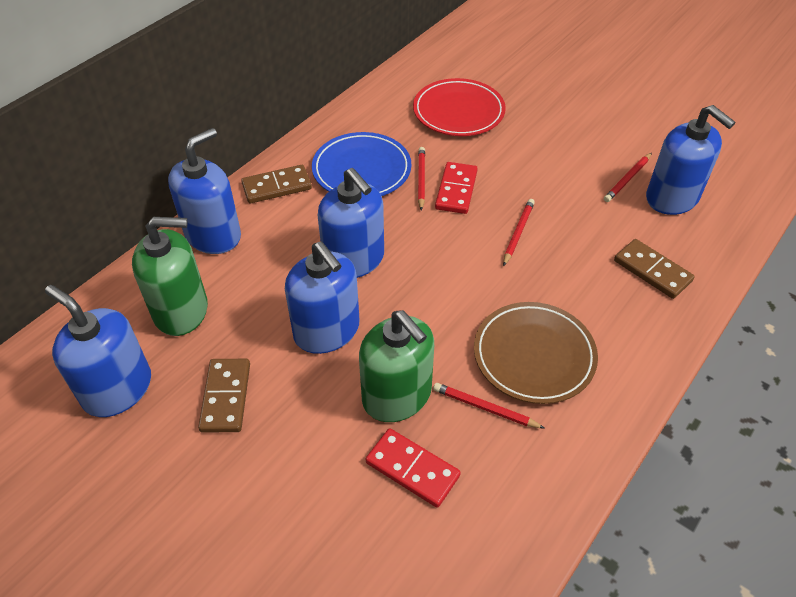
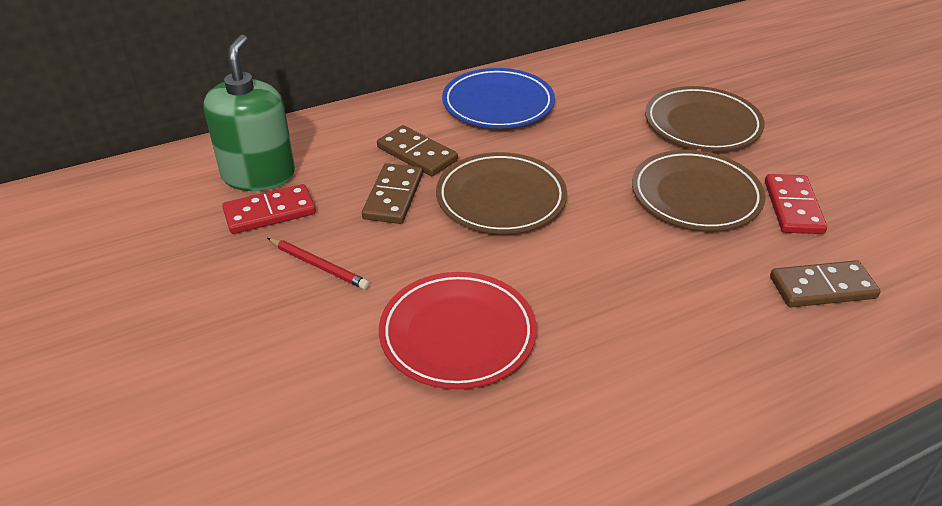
blue soap dispenser: 5 -> 0
brown plate: 1 -> 3
green soap dispenser: 2 -> 1
red pencil: 4 -> 1

